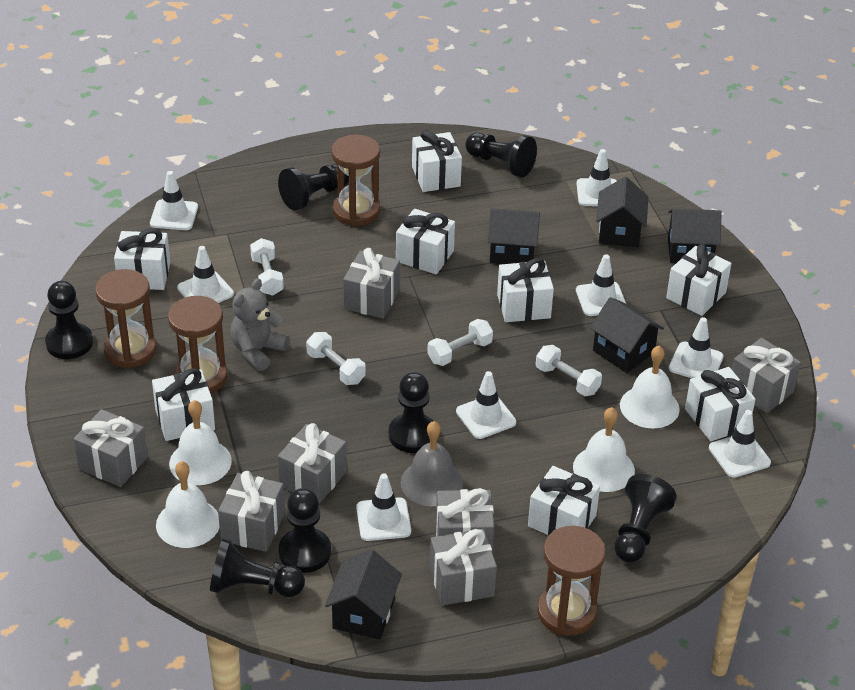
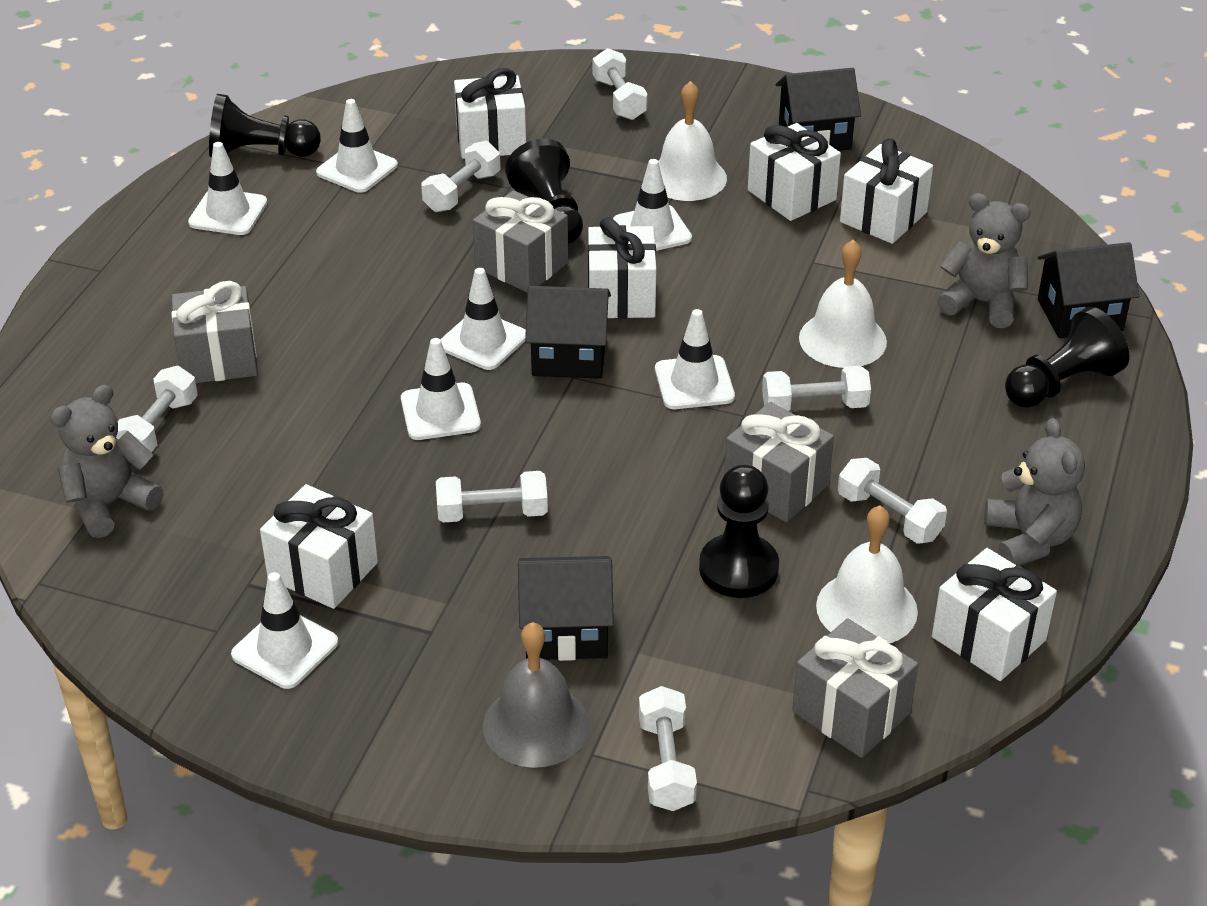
black house: 5 -> 4
black pawn: 7 -> 4
brown hourglass: 4 -> 0
grey gift: 7 -> 4
grey teddy bear: 1 -> 3
white bell: 4 -> 3
white dumbbell: 4 -> 7
white gift: 8 -> 6
white traffic cone: 8 -> 7

